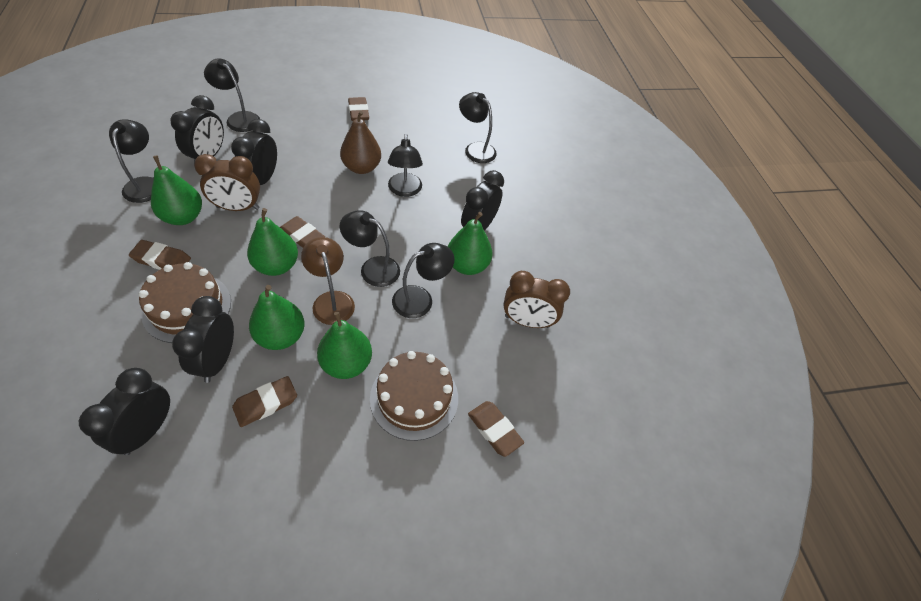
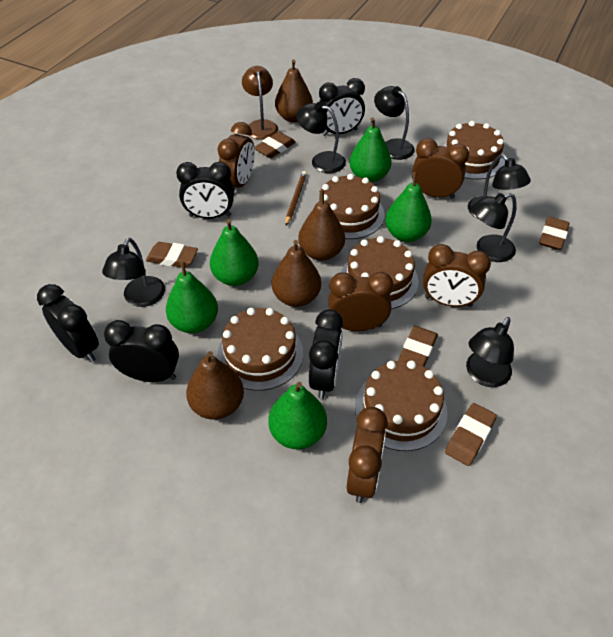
brown cake: 2 -> 5
brown clock: 2 -> 5
brown pear: 1 -> 4
brown pencil: 0 -> 1

